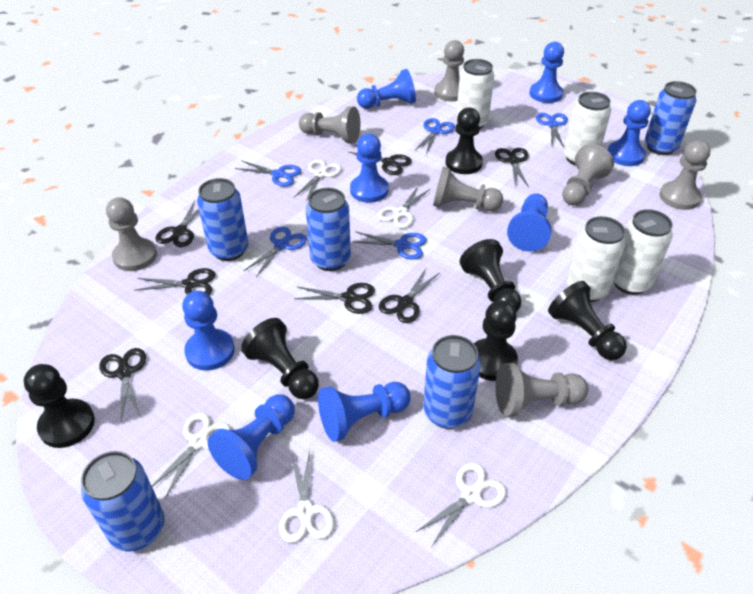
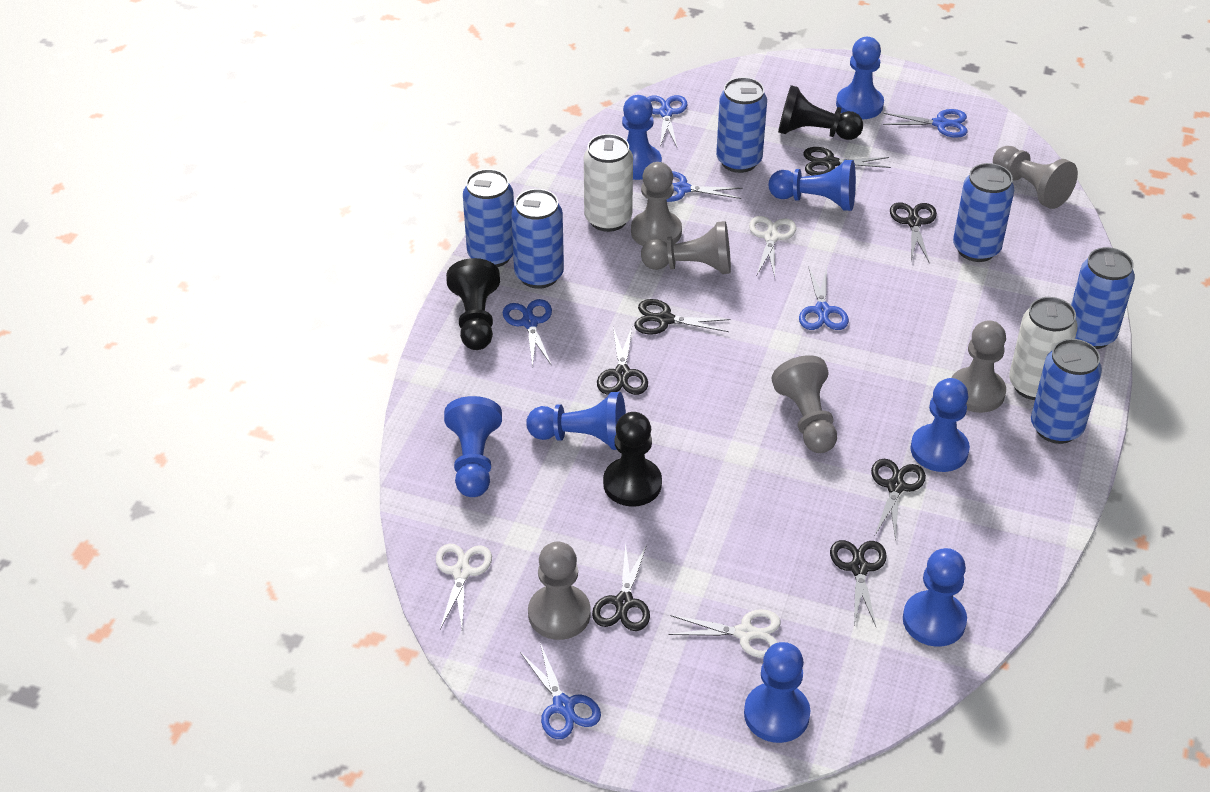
black pawn: 6 -> 3
blue can: 5 -> 6
blue scissors: 5 -> 6
grey pawn: 7 -> 6
white can: 4 -> 2
white scissors: 5 -> 3

